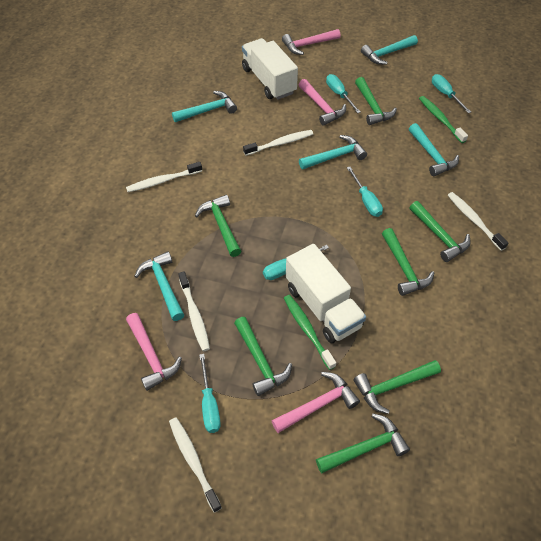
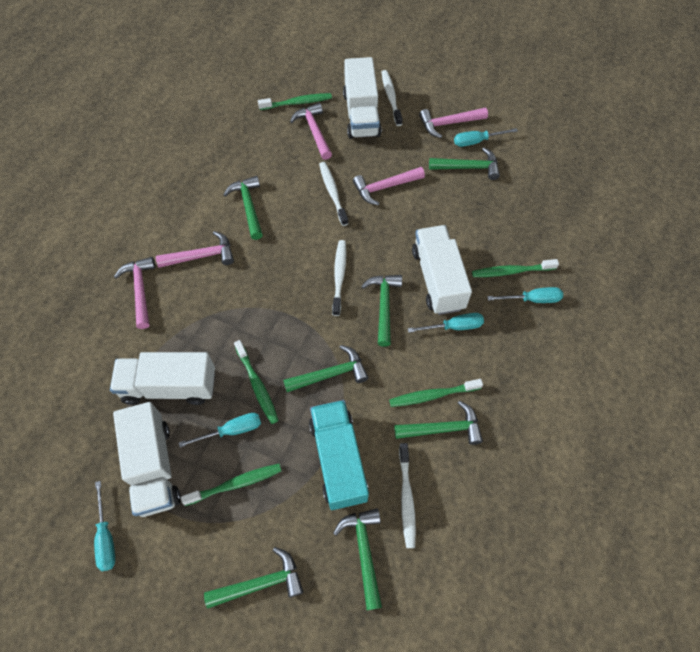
green toothbrush: 2 -> 5
pink hammer: 4 -> 5
turquoise hammer: 5 -> 0
turquoise truck: 0 -> 1
white toothbrush: 5 -> 4
white truck: 2 -> 4

